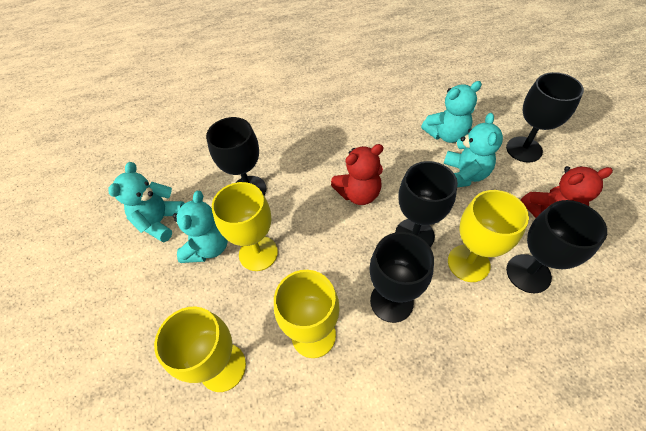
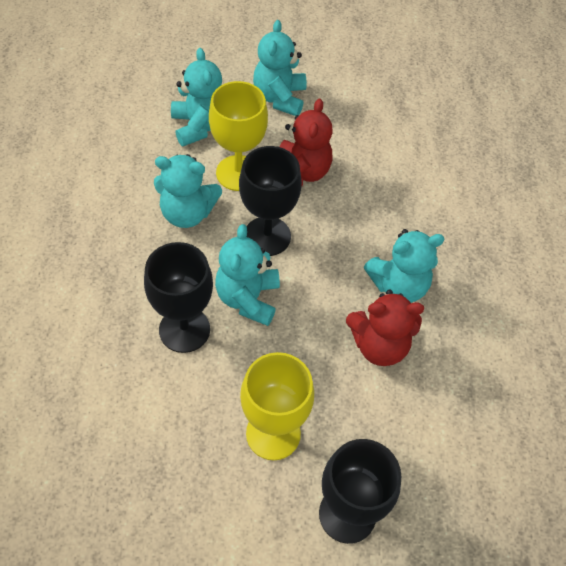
black goblet: 5 -> 3
turquoise teddy bear: 4 -> 5
yellow goblet: 4 -> 2

